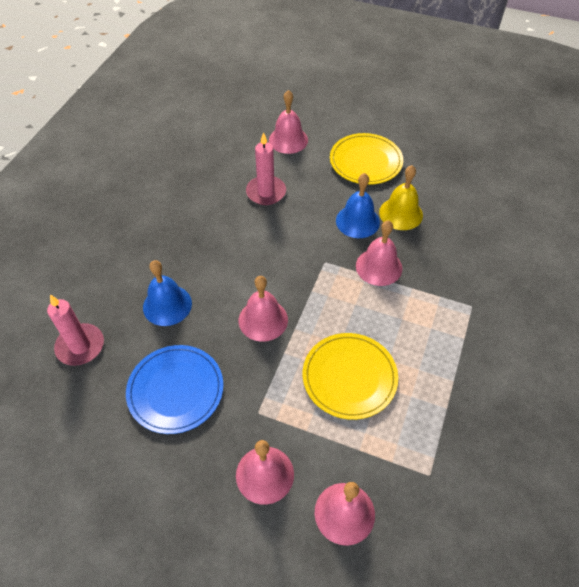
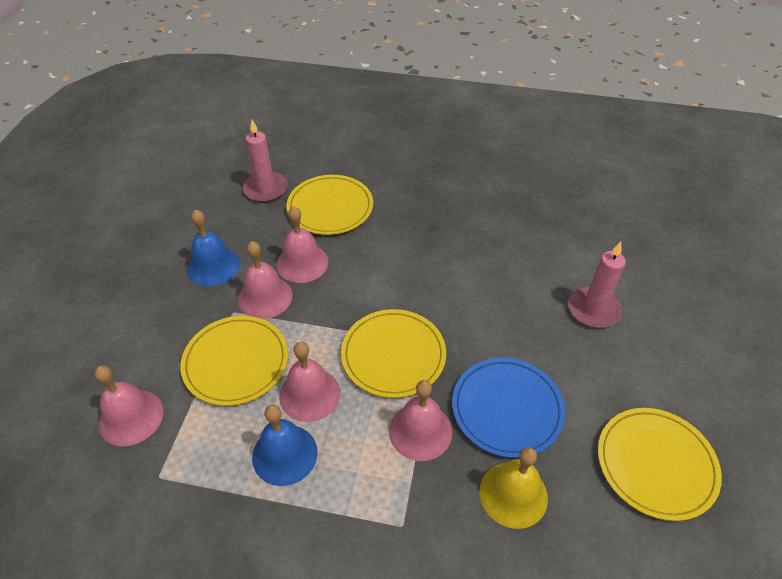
yellow plate: 2 -> 4

